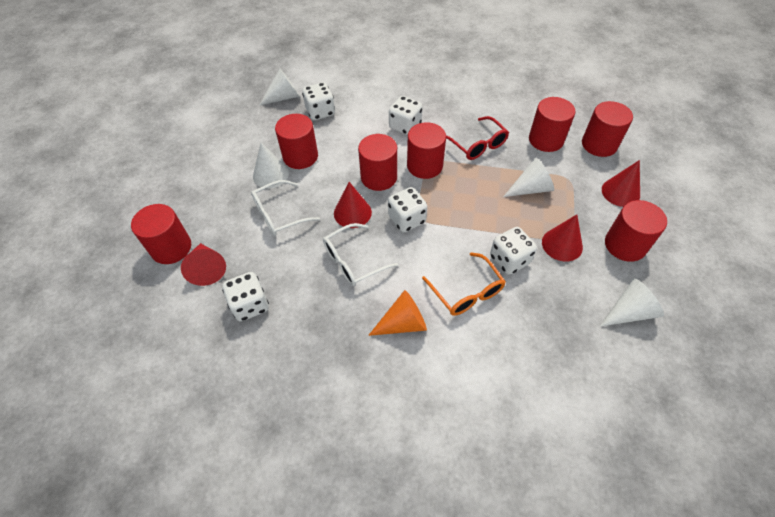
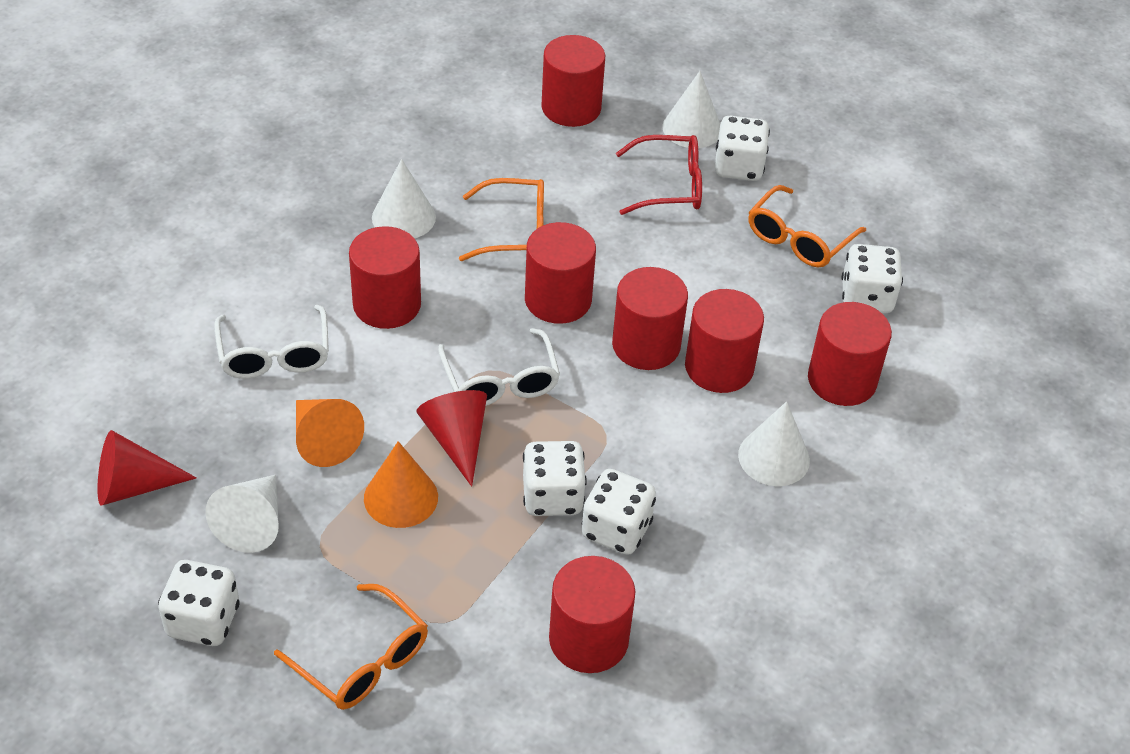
orange cone: 1 -> 2
orange glasses: 1 -> 3
red cone: 4 -> 2

